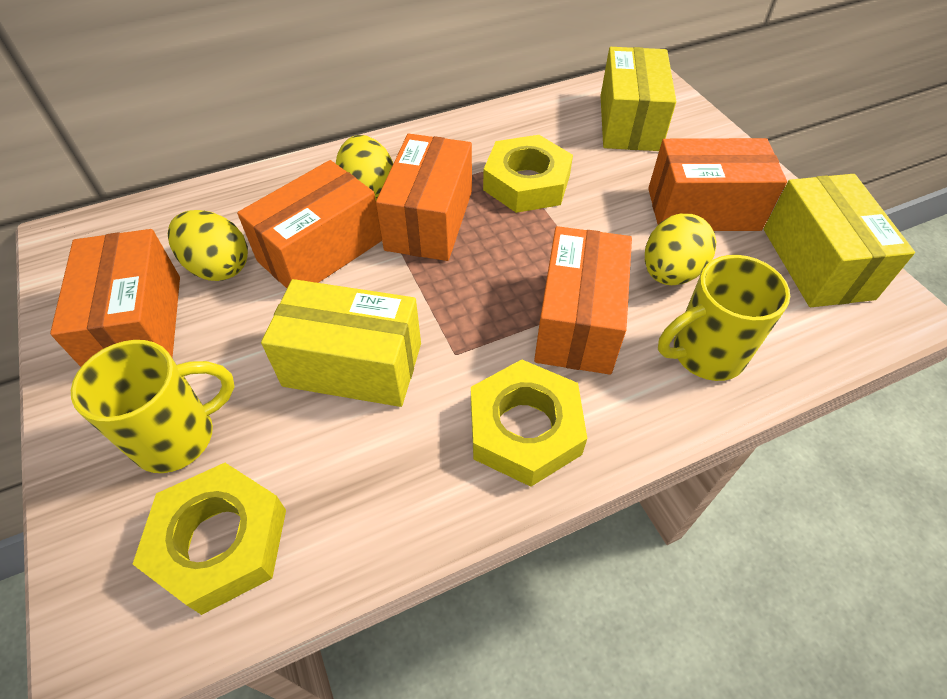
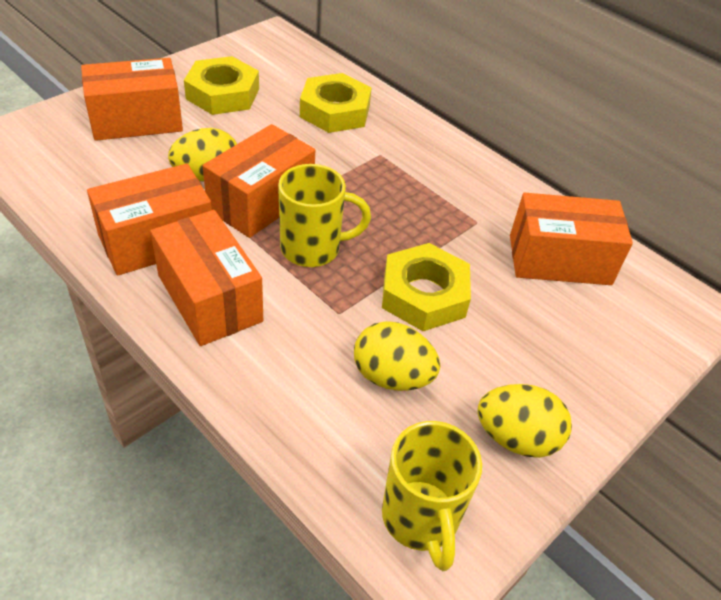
yellow box: 3 -> 0

